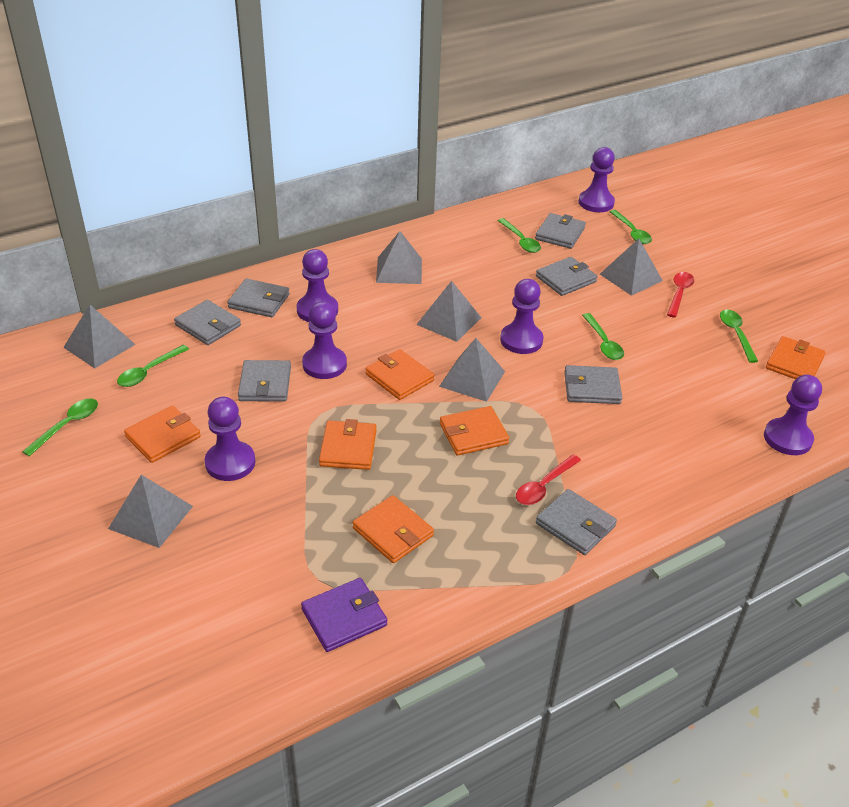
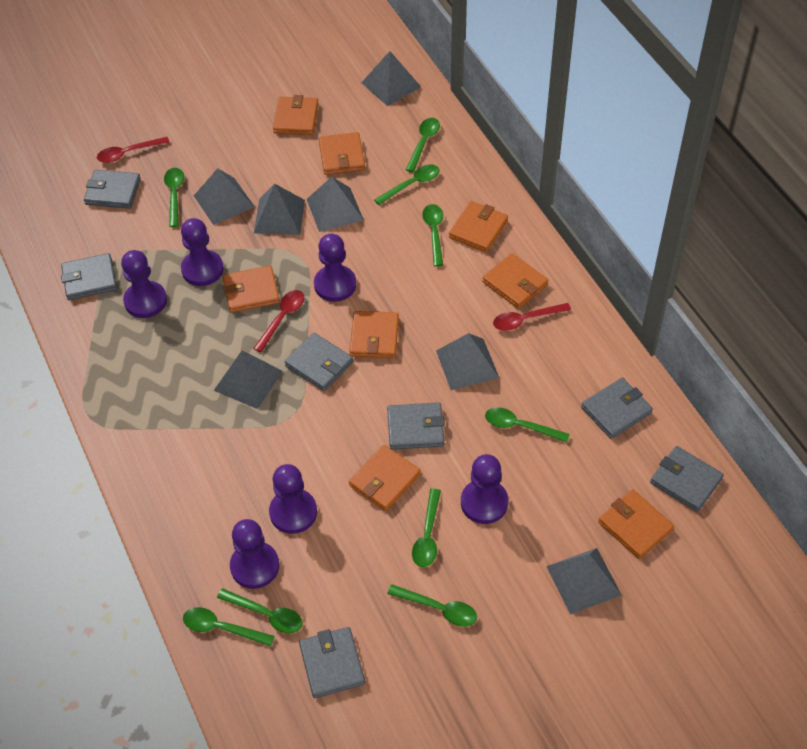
green spoon: 6 -> 9
grey pyramid: 6 -> 7
orange wallet: 6 -> 8
purple wallet: 1 -> 0
red spoon: 2 -> 3

